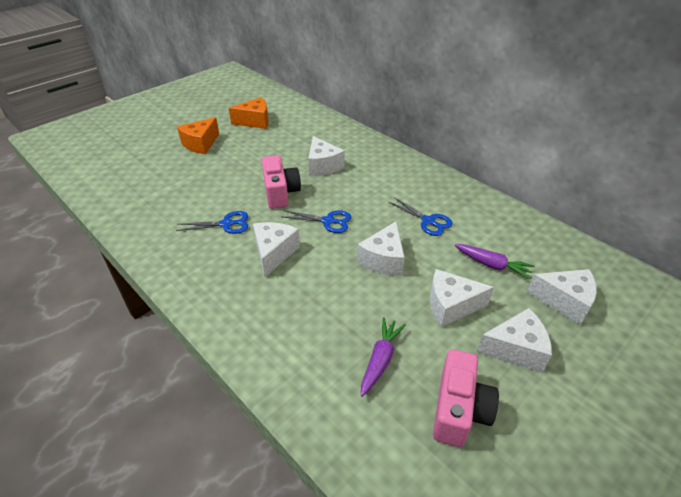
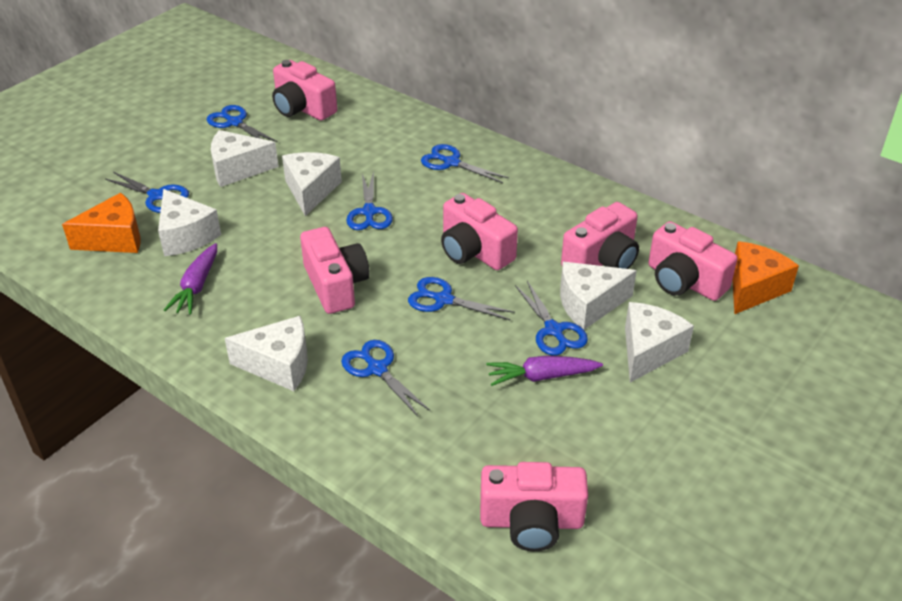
blue scissors: 3 -> 7
pink camera: 2 -> 6

